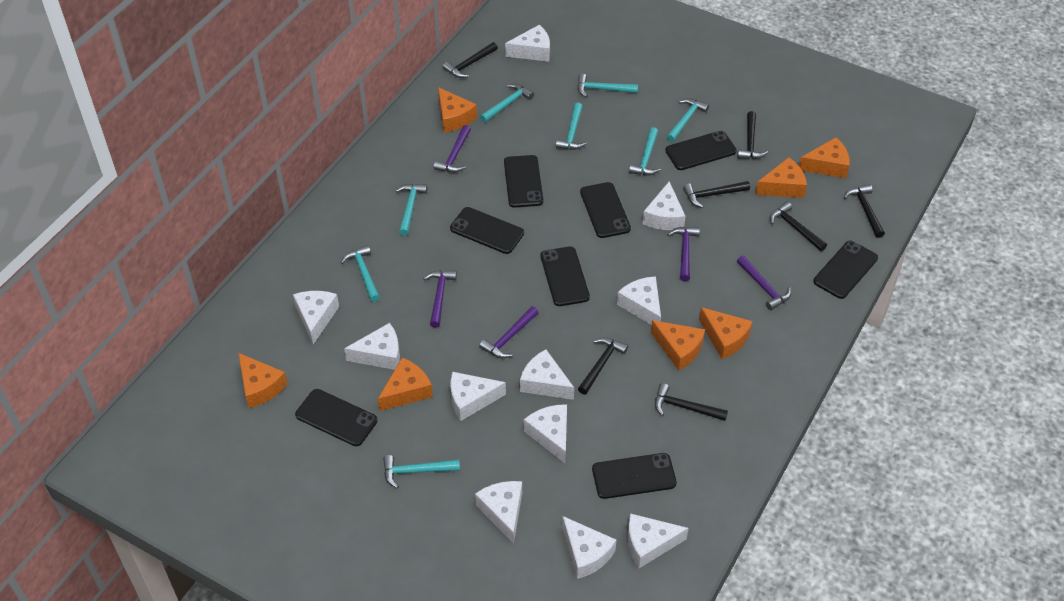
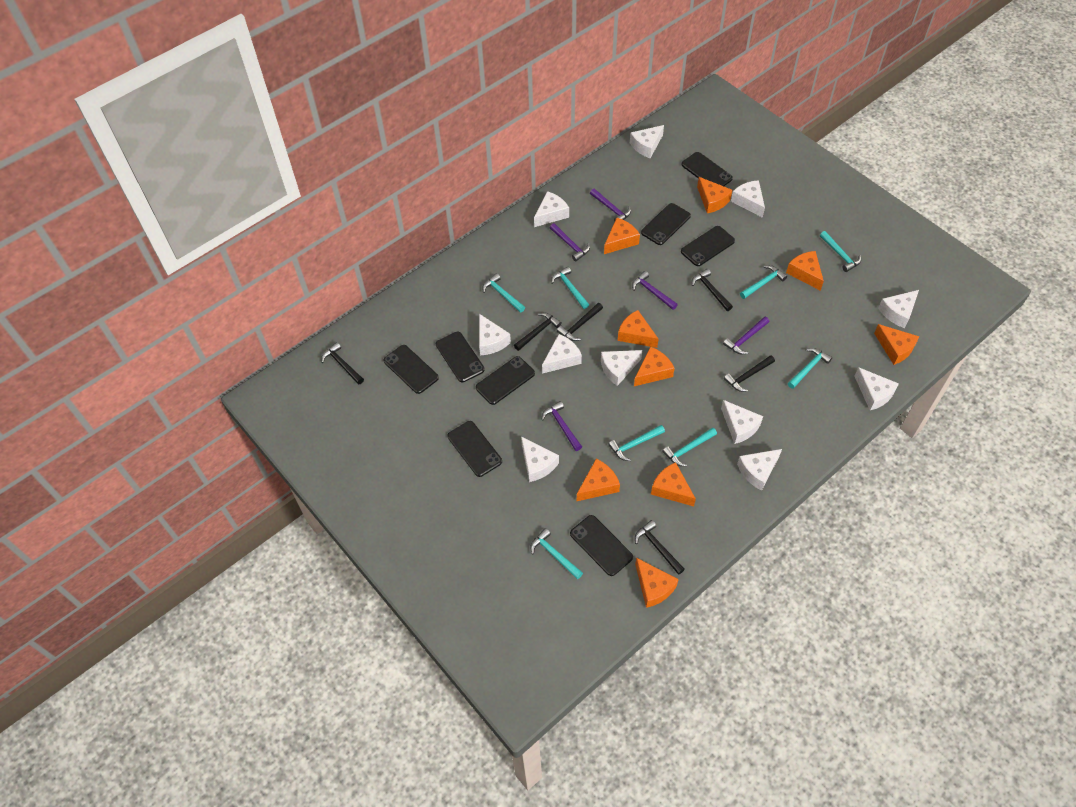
black hammer: 7 -> 6
orange cheese: 7 -> 9

